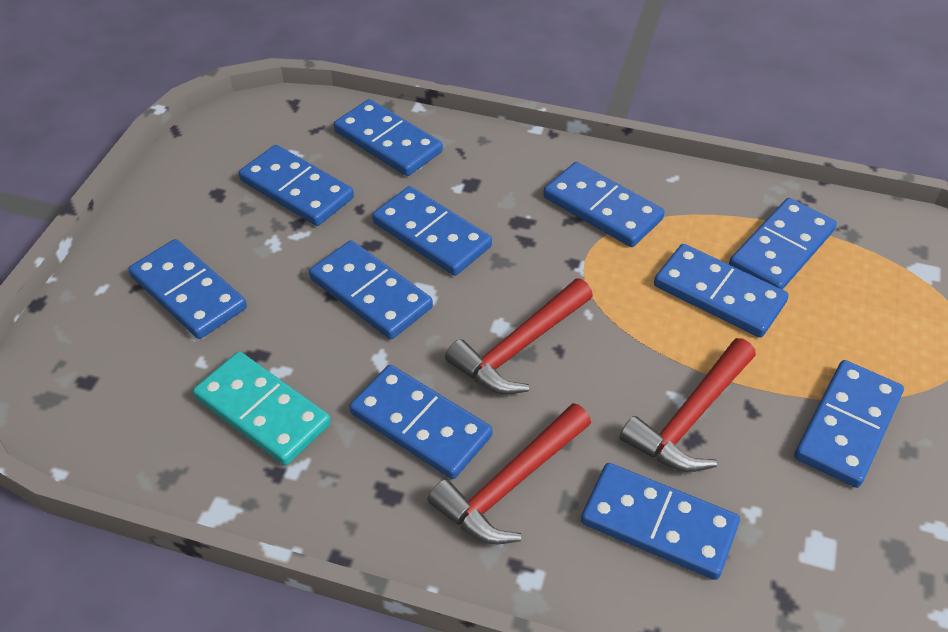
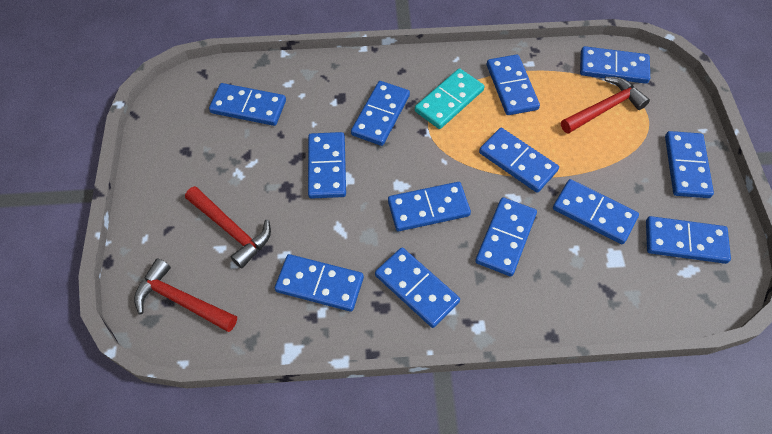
blue domino: 11 -> 13

